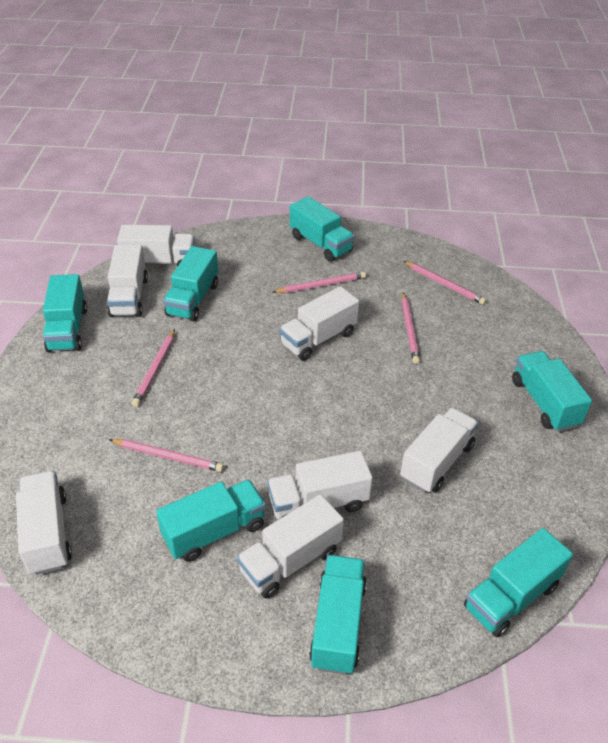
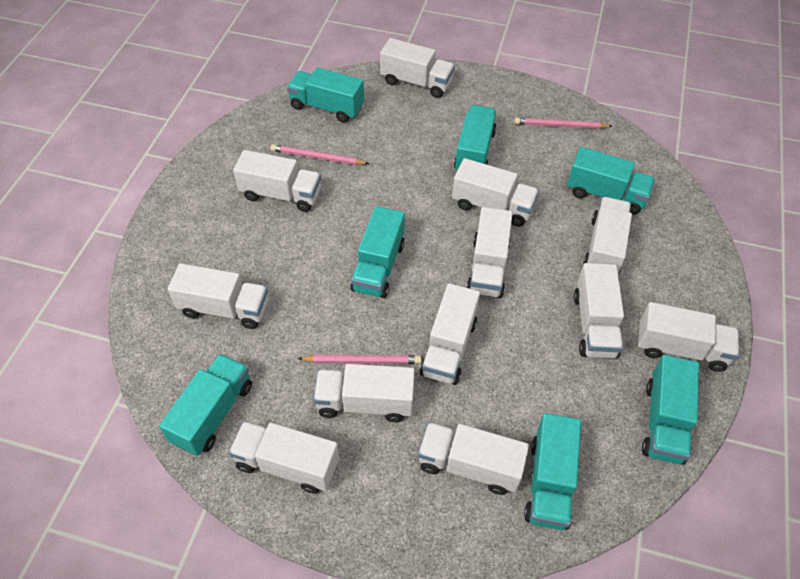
pink pencil: 5 -> 3
white truck: 7 -> 12

